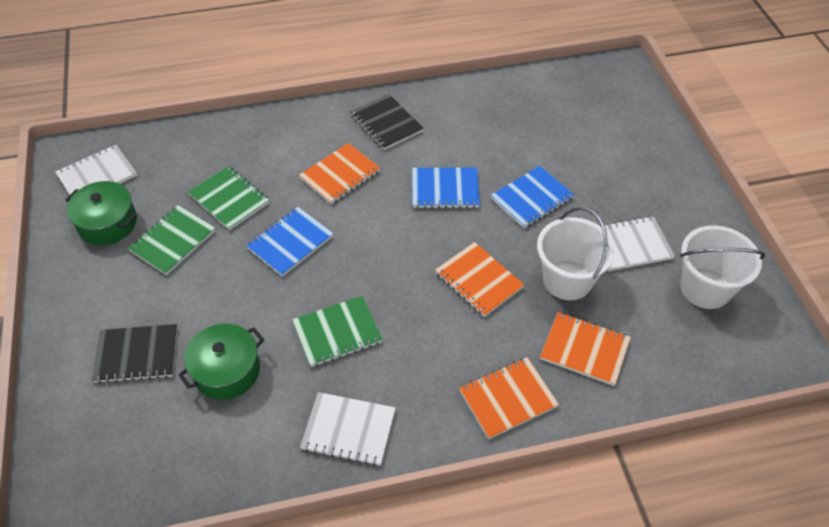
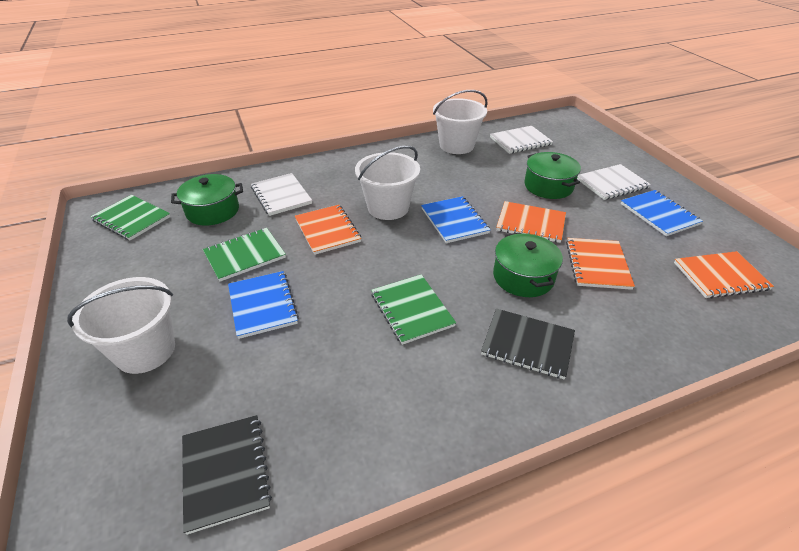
green pot: 2 -> 3
white bucket: 2 -> 3

